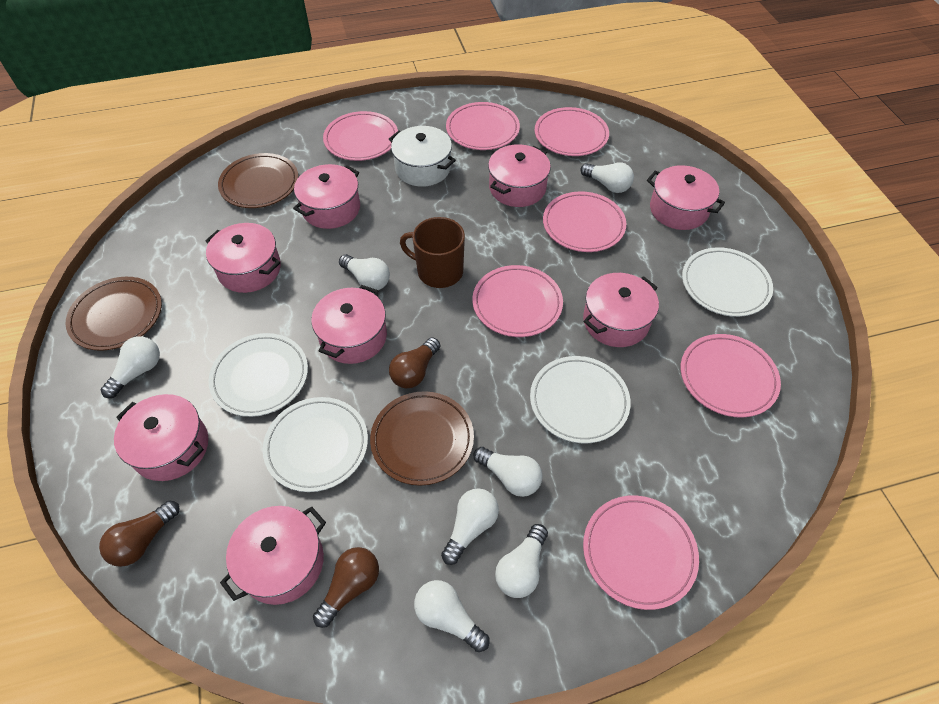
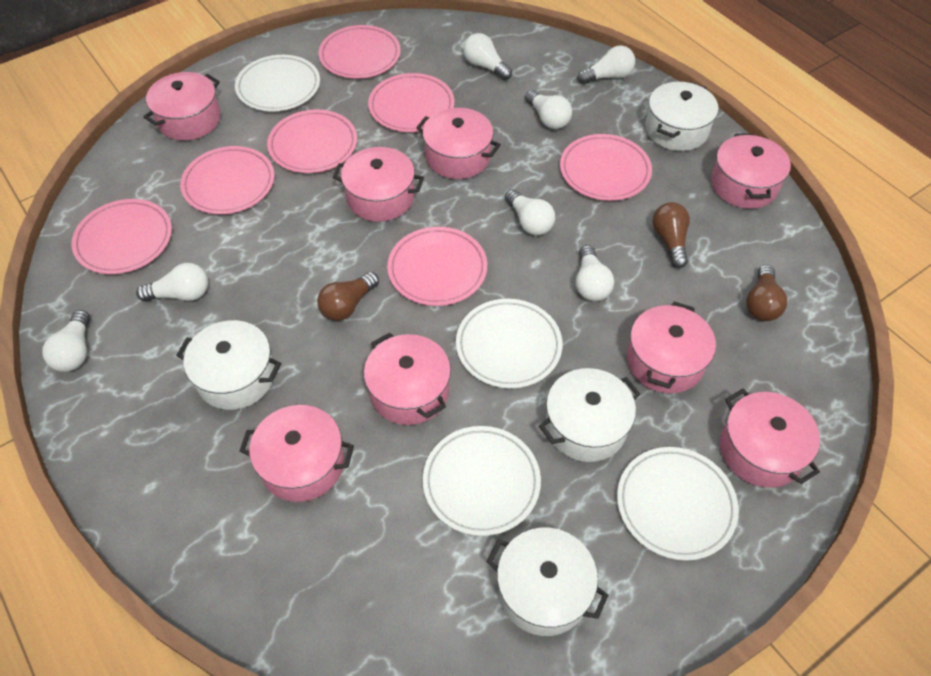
brown mug: 1 -> 0
brown plate: 3 -> 0
white pot: 1 -> 4

